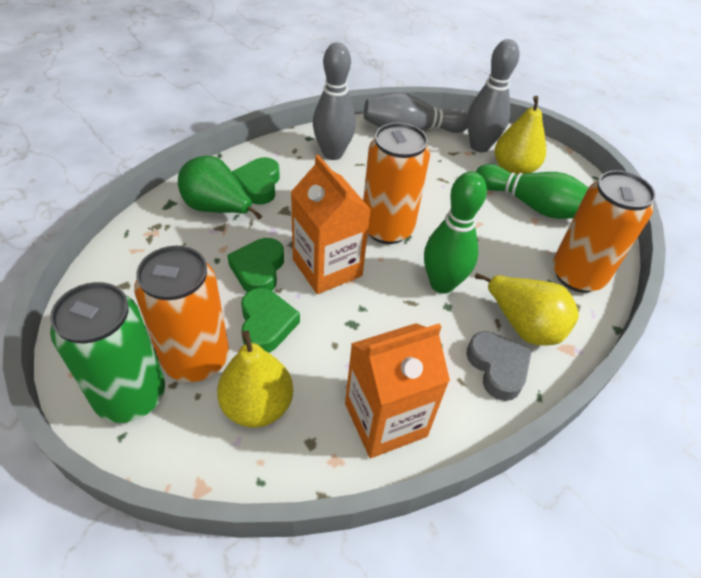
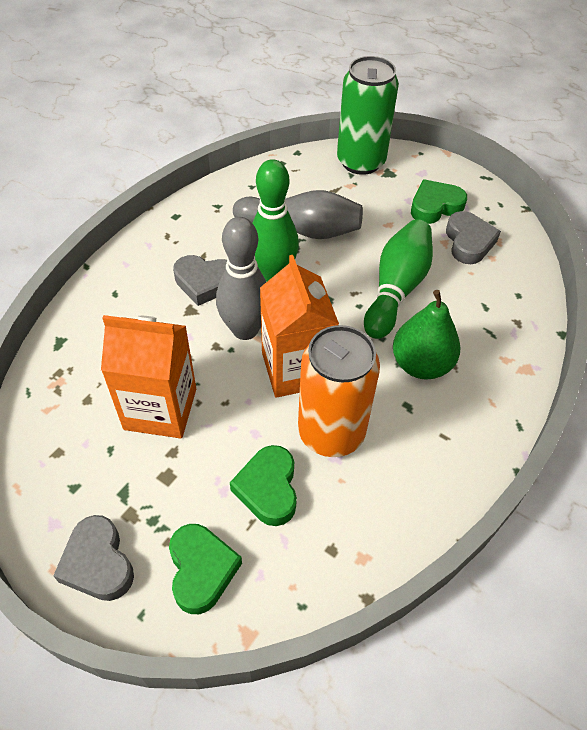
grey bowling pin: 3 -> 2
grey heart: 1 -> 3
orange can: 3 -> 1
yellow pear: 3 -> 0

